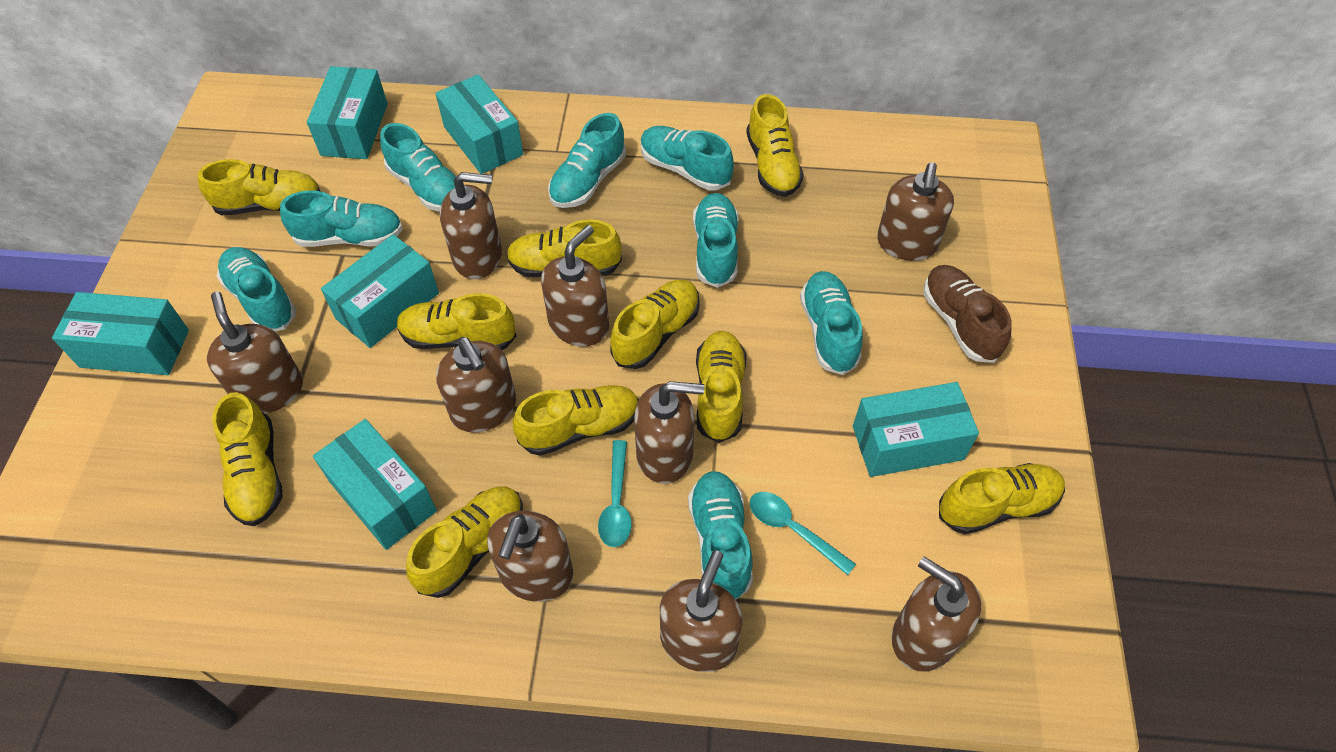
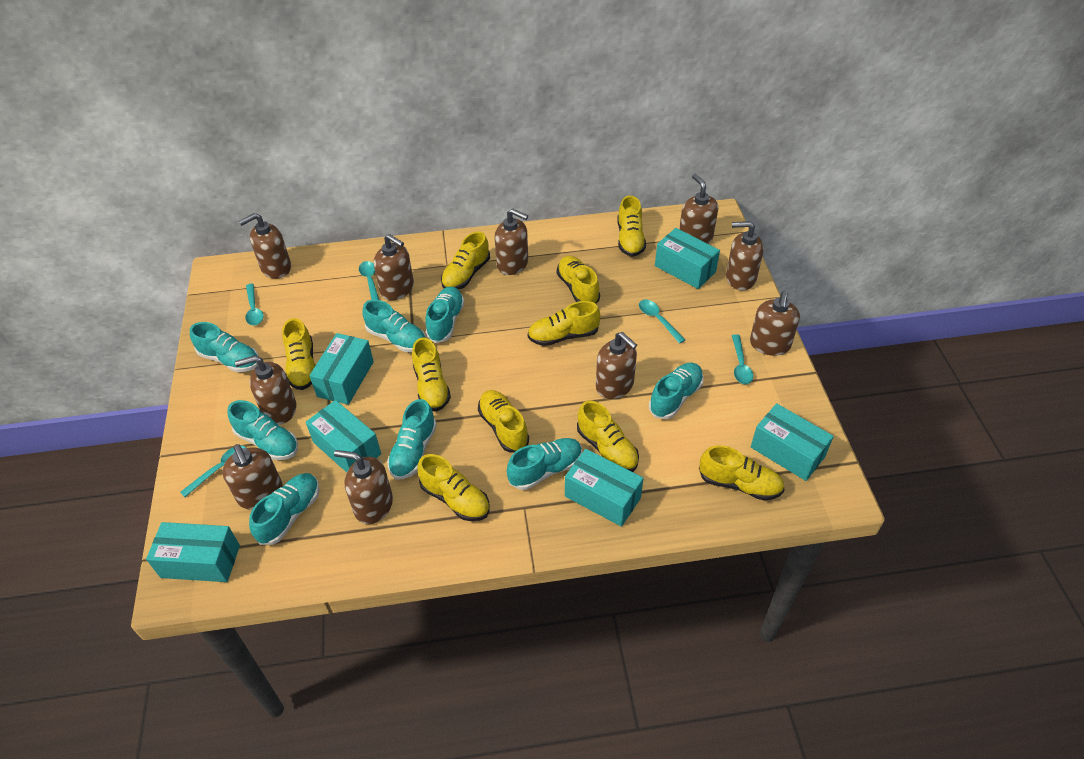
brown shoe: 1 -> 0
brown soap dispenser: 9 -> 10
turquoise spoon: 2 -> 5

